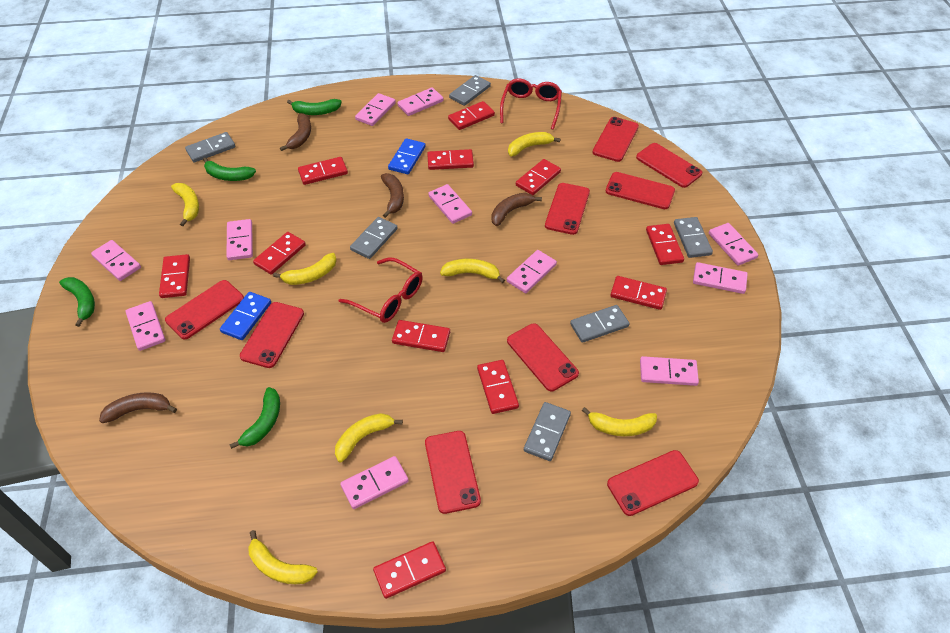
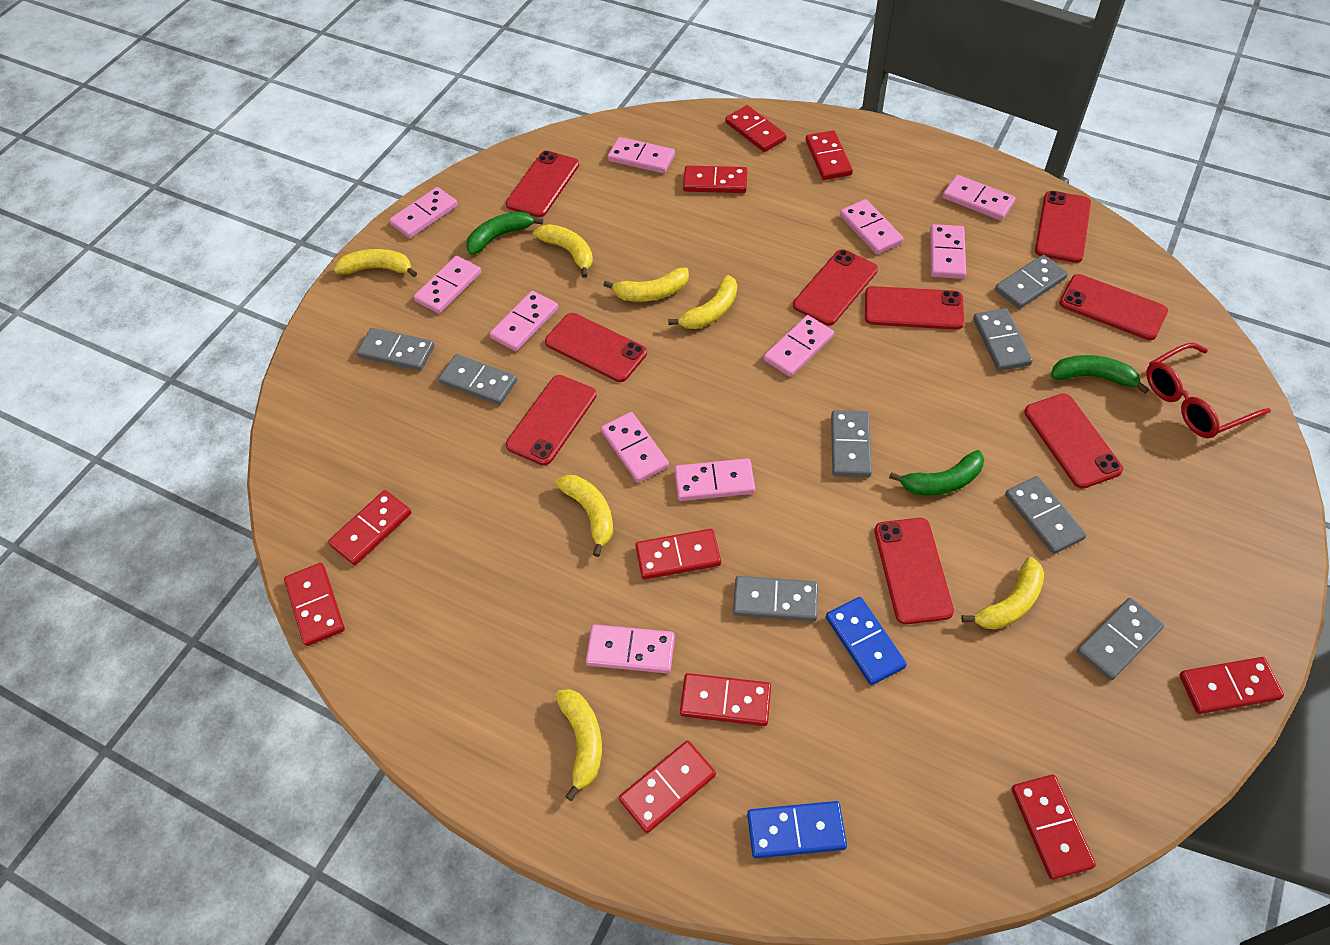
brown banana: 4 -> 0
green banana: 4 -> 3
grey domino: 6 -> 8
red domino: 11 -> 10
red glasses: 2 -> 1

